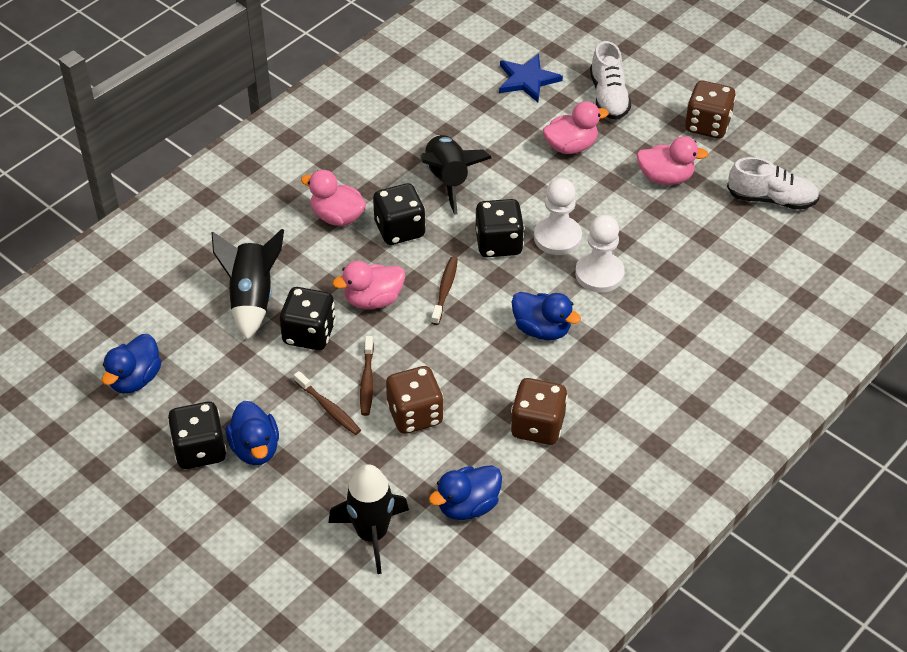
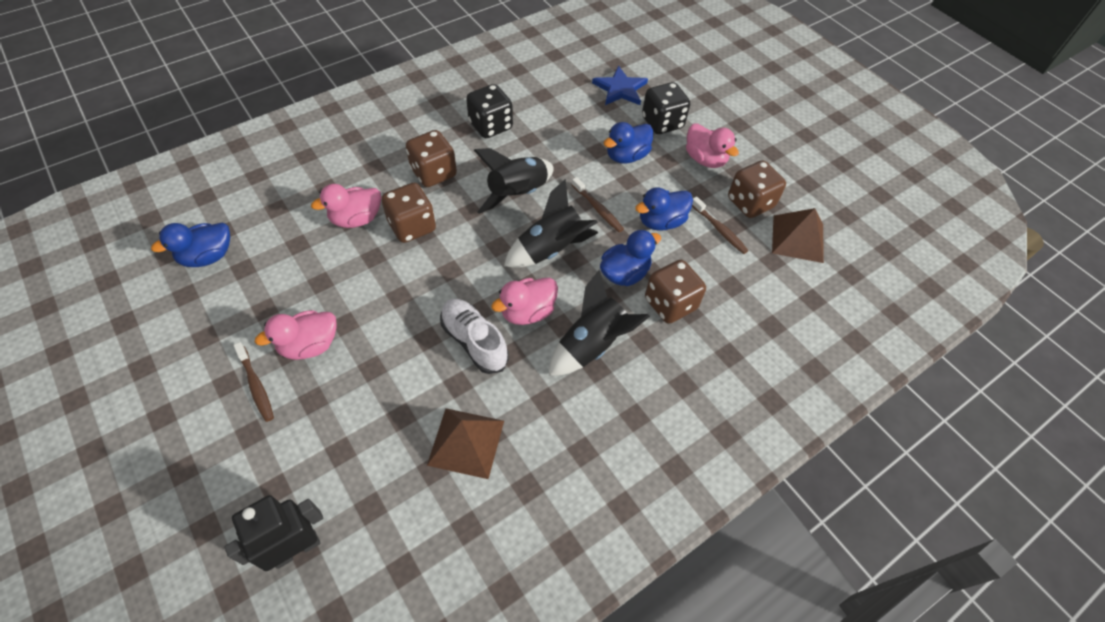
black dice: 4 -> 2
black robot: 0 -> 1
brown dice: 3 -> 4
brown pyramid: 0 -> 2
white pawn: 2 -> 0
white shoe: 2 -> 1

